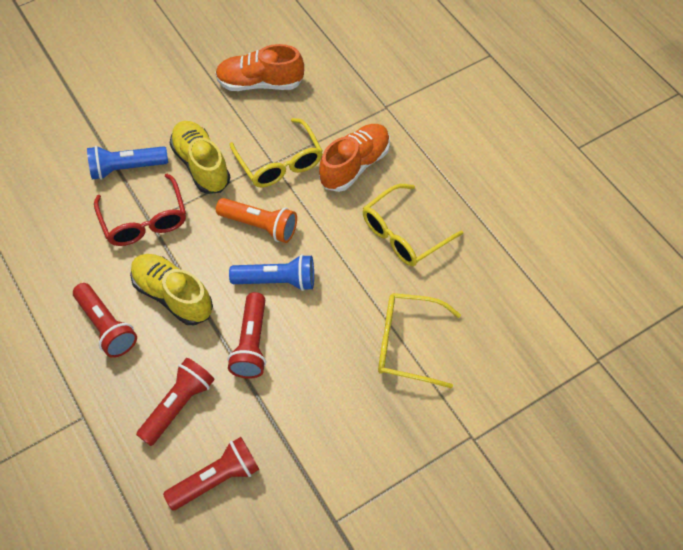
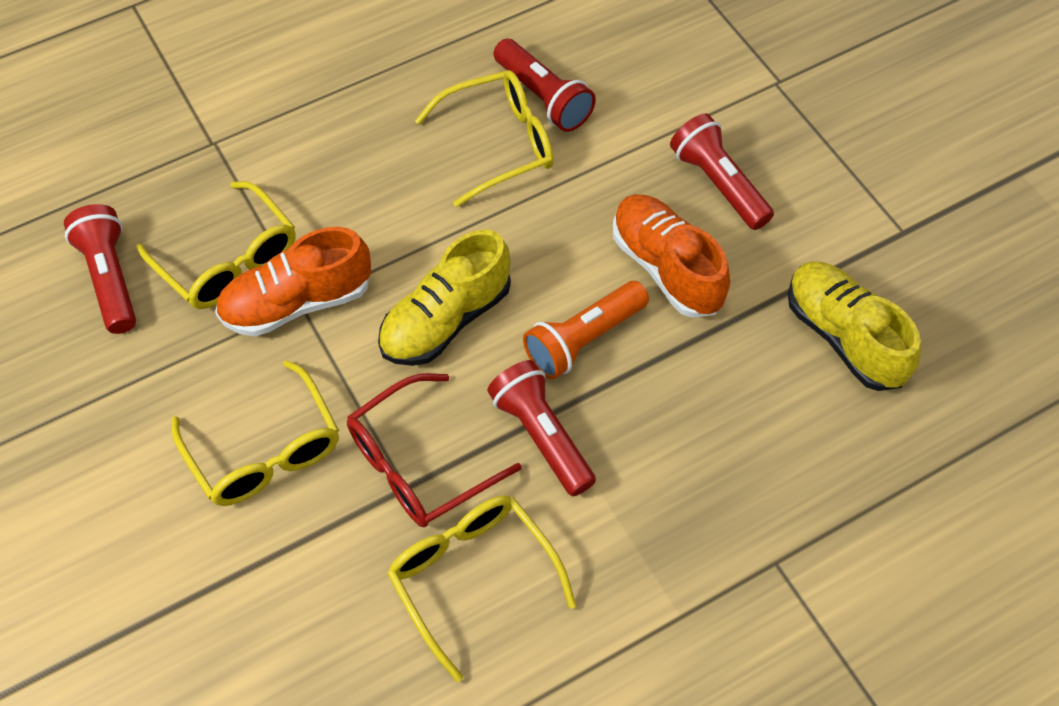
blue flashlight: 2 -> 0
yellow glasses: 3 -> 4

